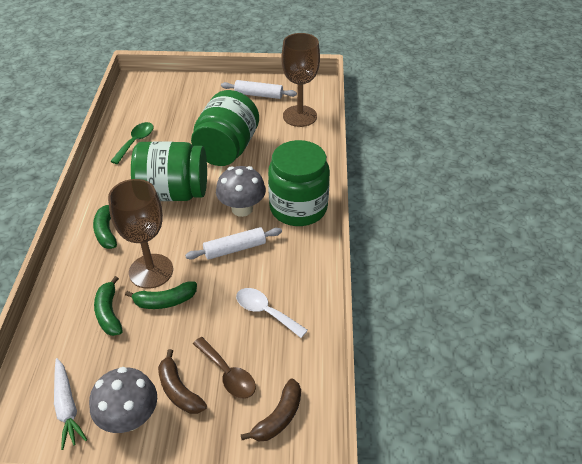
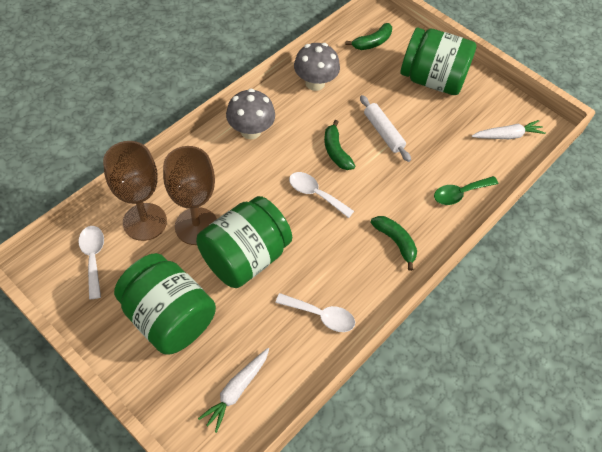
brown banana: 2 -> 0
brown spoon: 1 -> 0
white carrot: 1 -> 2
white rolling pin: 2 -> 1
white spoon: 1 -> 3

